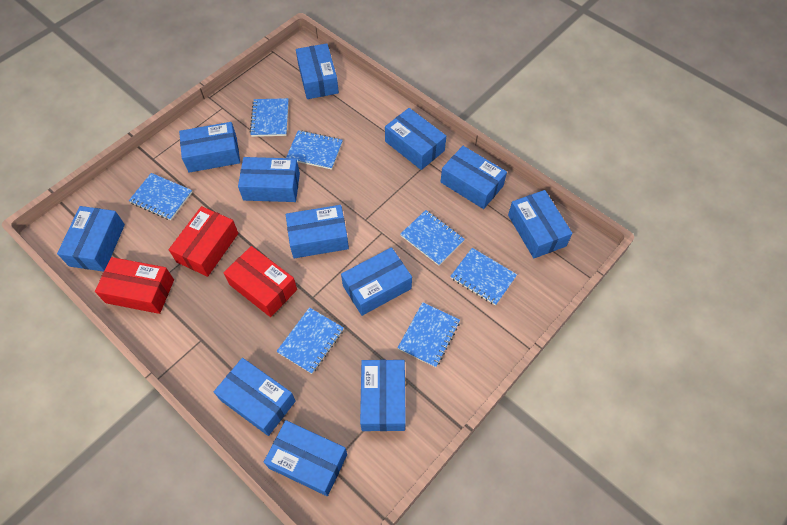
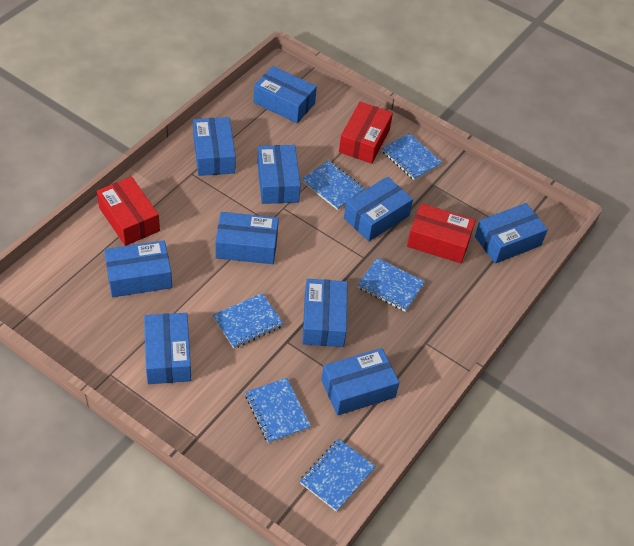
blue box: 12 -> 10
blue notebook: 7 -> 6

